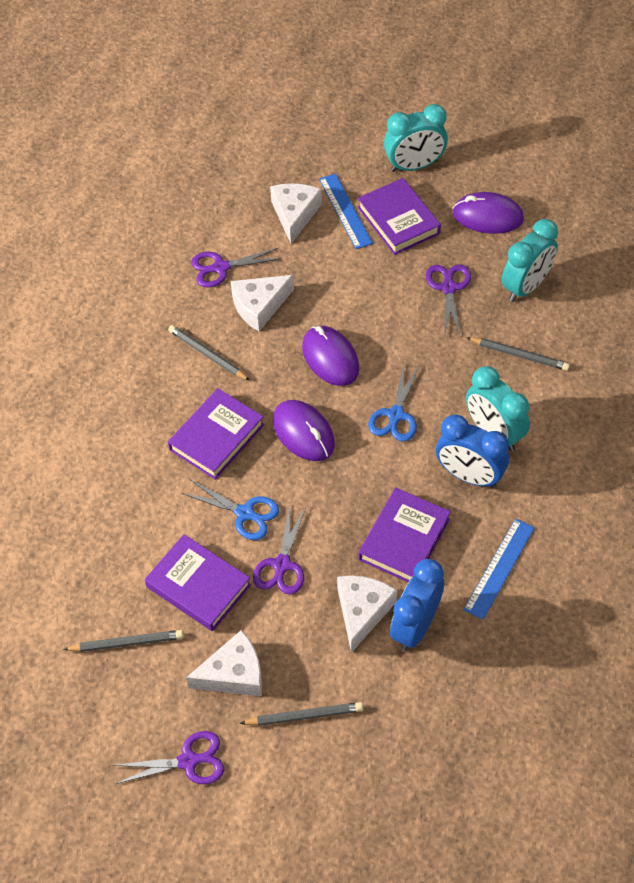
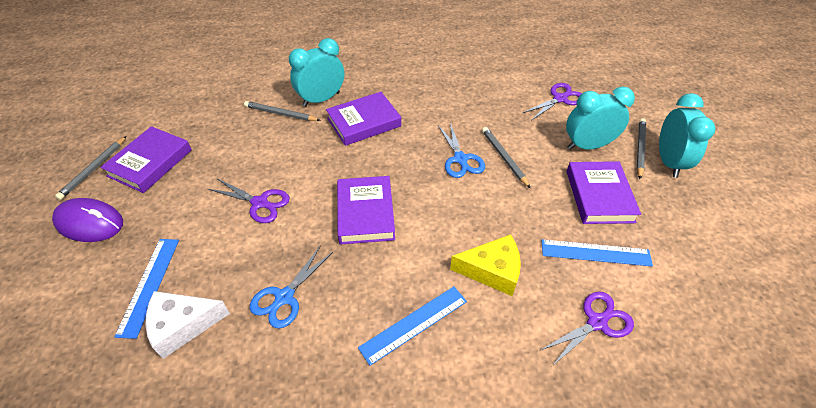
blue clock: 2 -> 0
blue ruler: 2 -> 3
purple mouse: 3 -> 1
purple scissors: 4 -> 3
white cheese: 4 -> 1
yellow cheese: 0 -> 1

